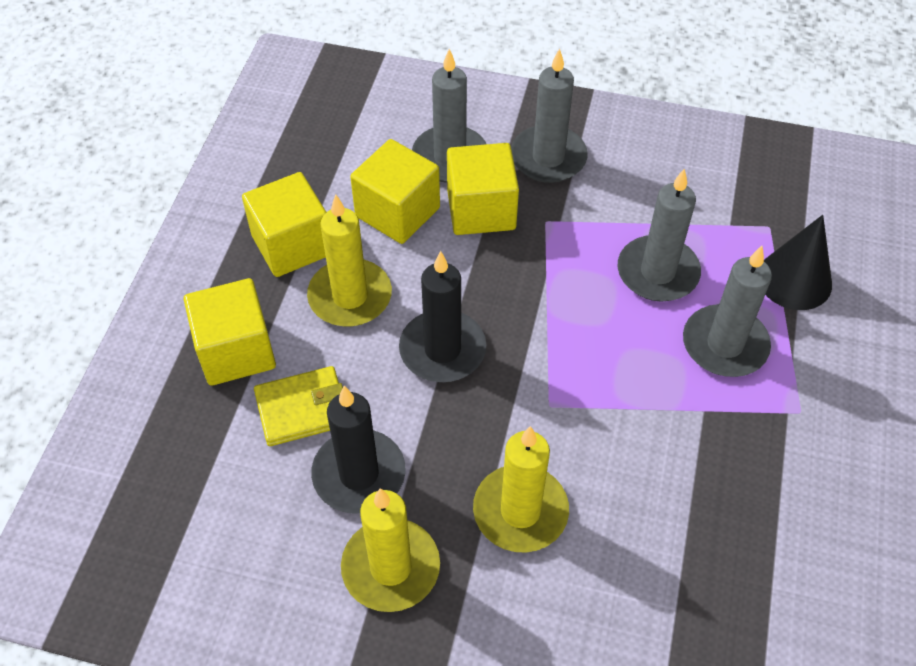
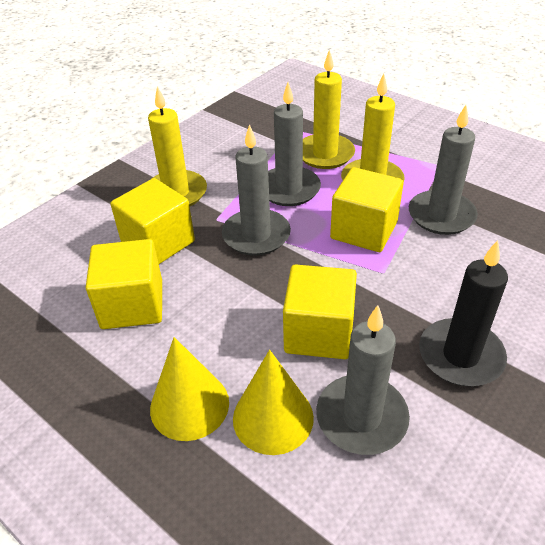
black candle: 2 -> 1
black cone: 1 -> 0
yellow cone: 0 -> 2
yellow wallet: 1 -> 0

